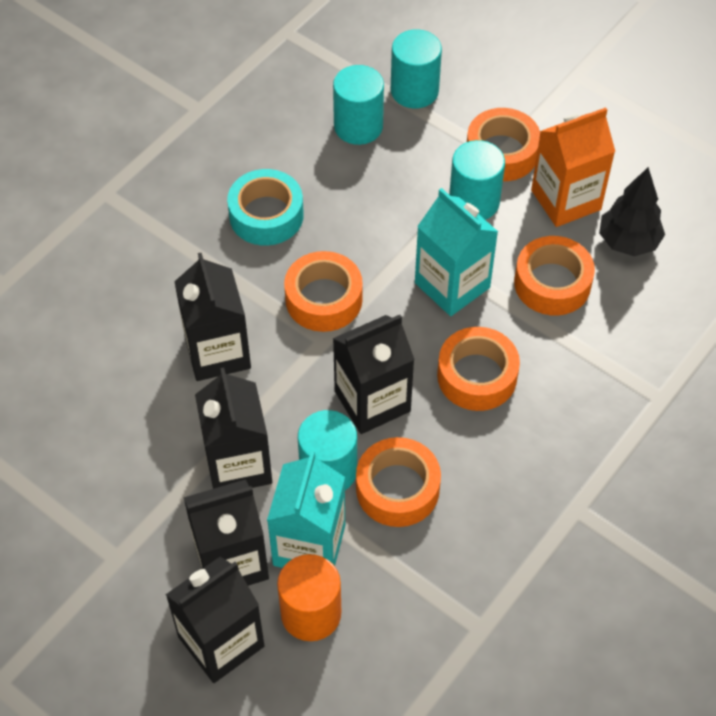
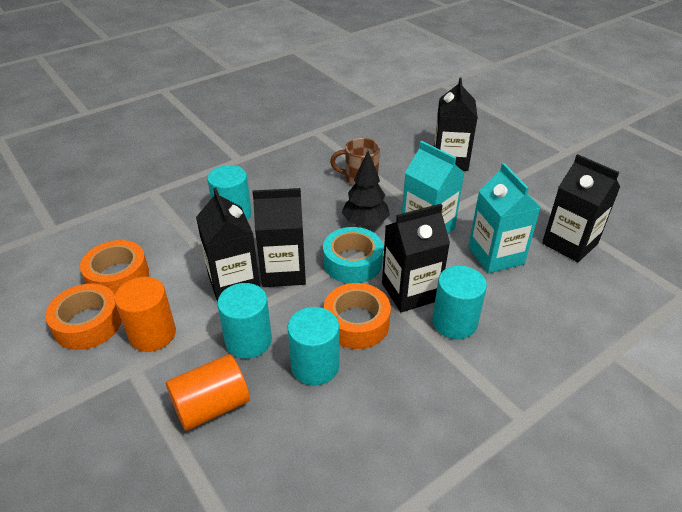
brown mug: 0 -> 1
orange carton: 1 -> 0
orange cylinder: 1 -> 2
orange tape: 5 -> 3

